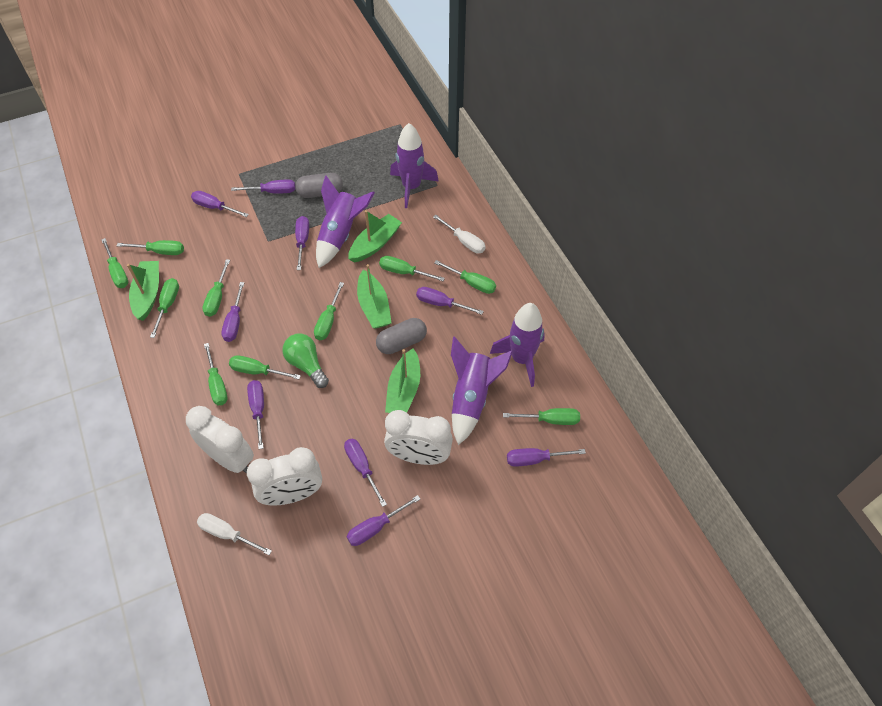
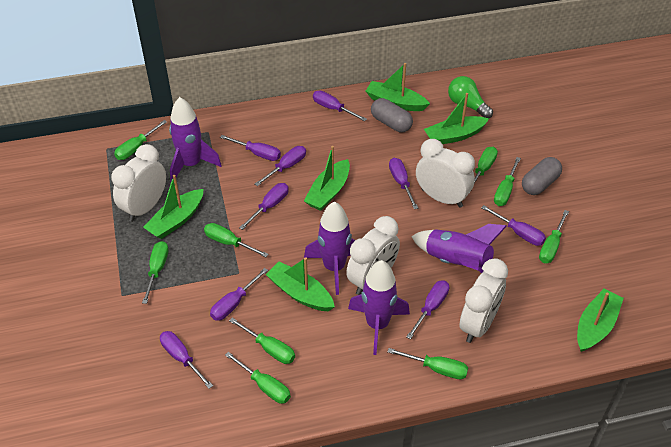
green boat: 4 -> 6
green screwdriver: 10 -> 9
white clock: 3 -> 4
white screwdriver: 2 -> 0

